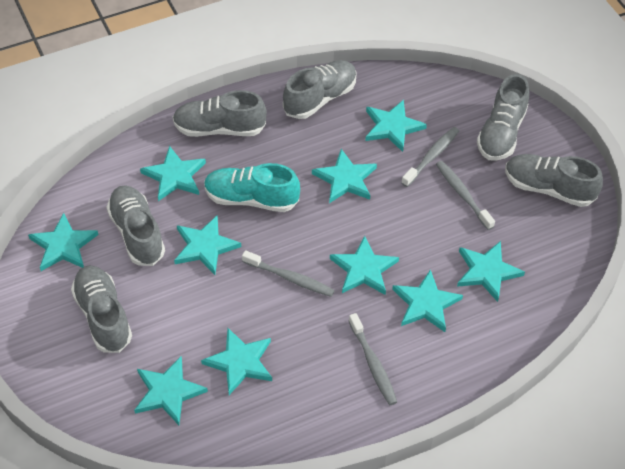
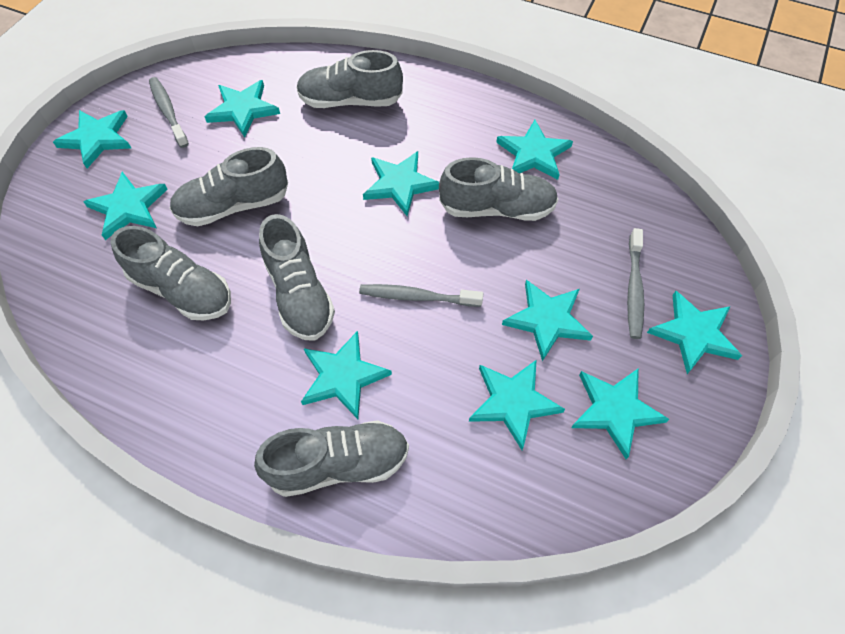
grey toothbrush: 4 -> 3
turquoise shoe: 1 -> 0

